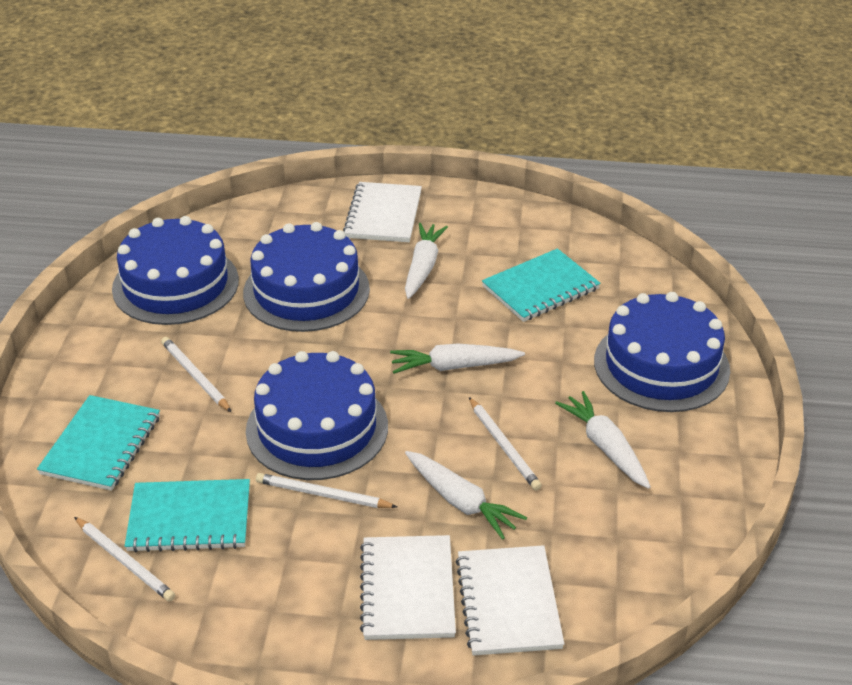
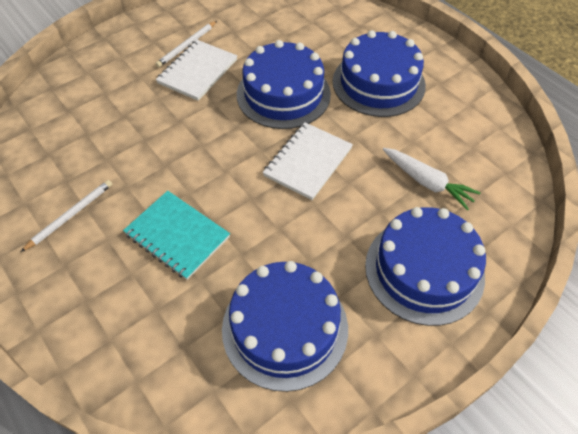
turquoise notebook: 3 -> 1
white carrot: 4 -> 1
white notebook: 3 -> 2
white pencil: 4 -> 2

